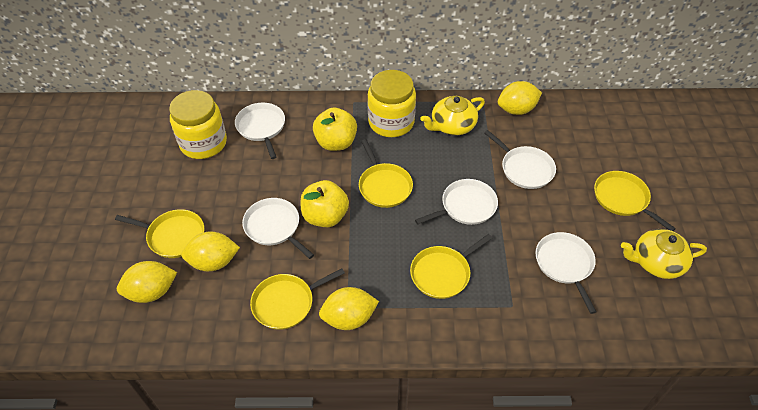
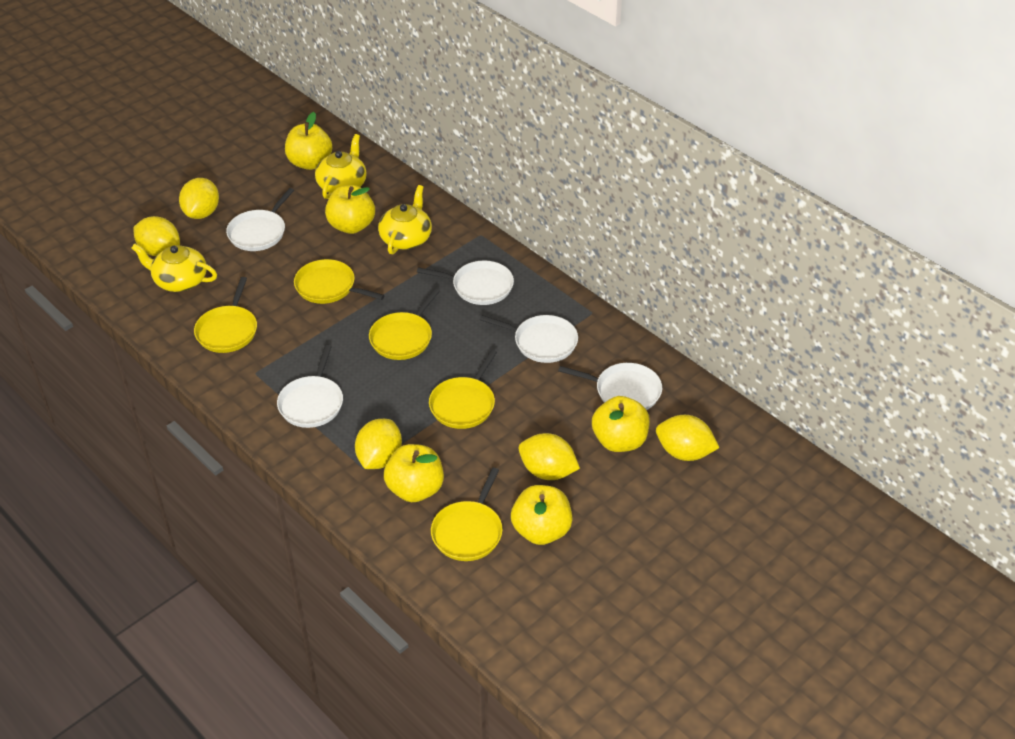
yellow apple: 2 -> 5
yellow jar: 2 -> 0
yellow lemon: 4 -> 5
yellow teapot: 2 -> 3

